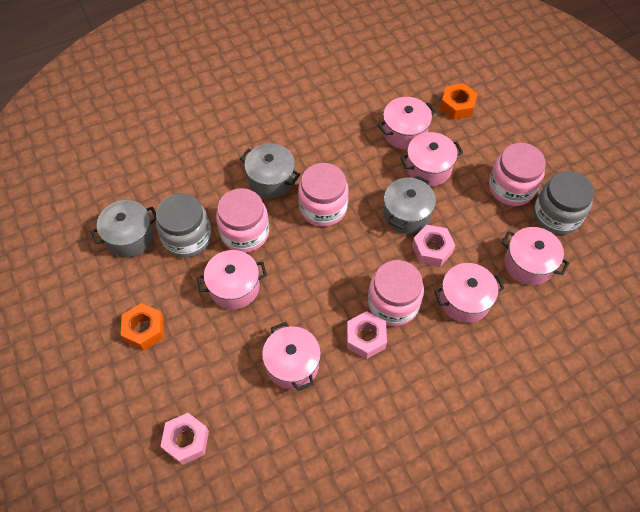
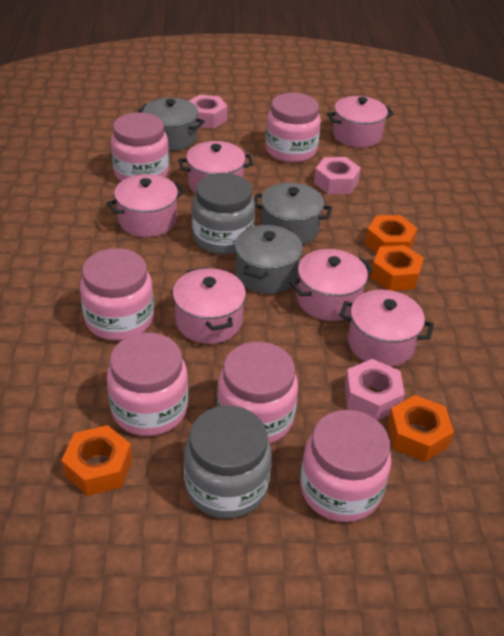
orange nut: 2 -> 4
pink jar: 4 -> 6

